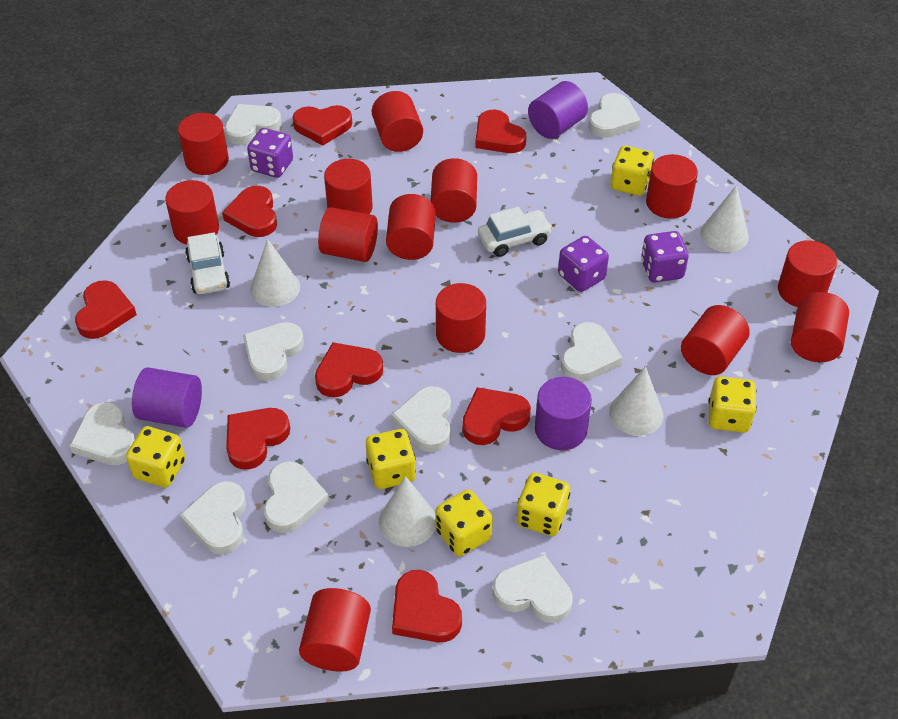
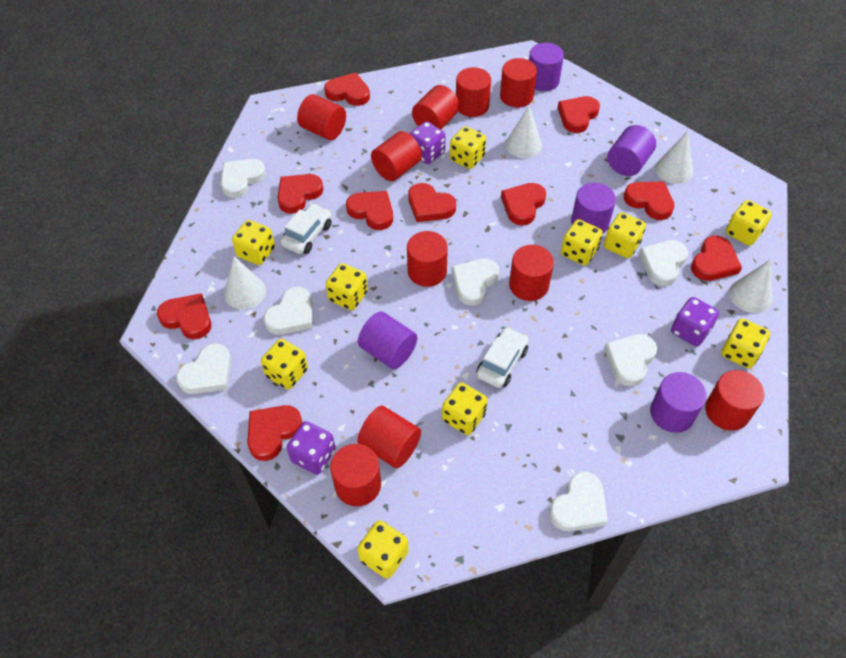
purple cylinder: 3 -> 5
red cylinder: 13 -> 10
red heart: 8 -> 10
white heart: 9 -> 7
yellow dice: 6 -> 10

